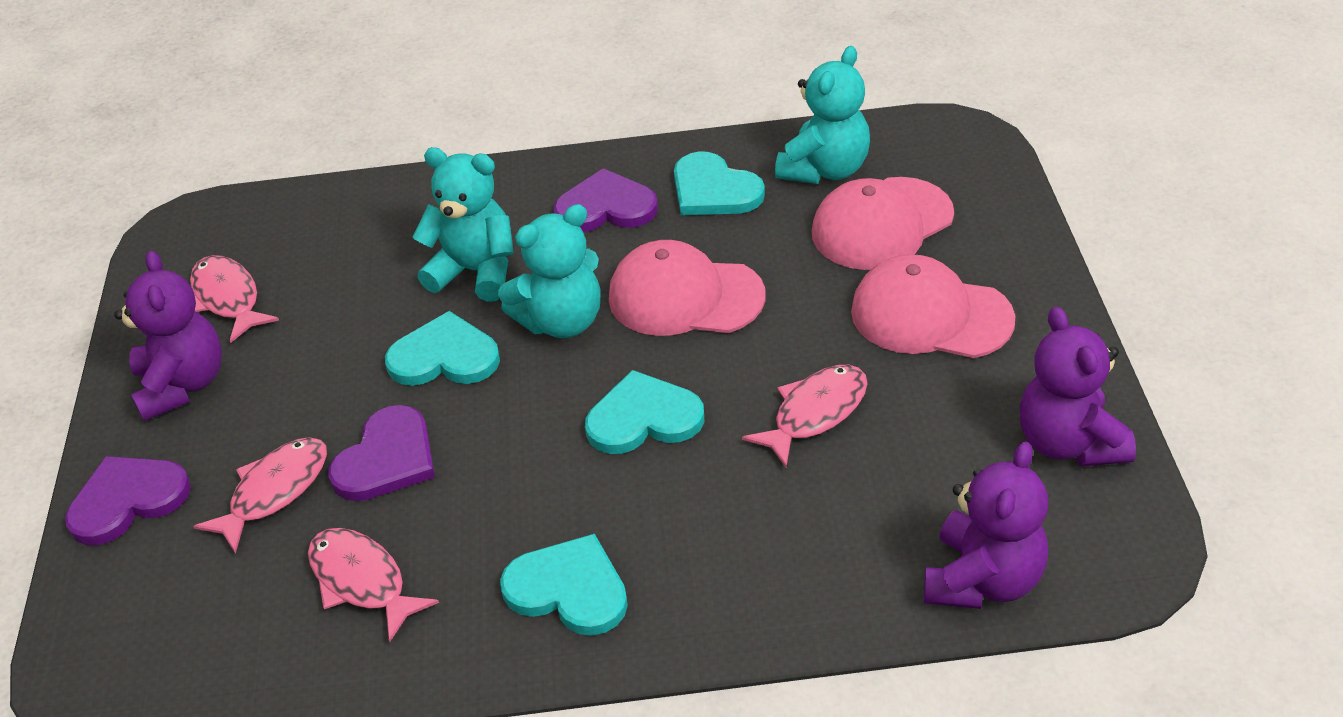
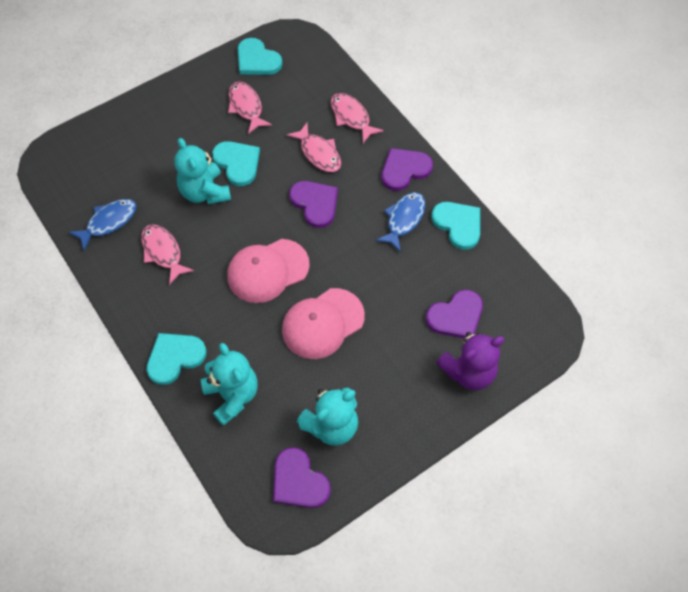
blue fish: 0 -> 2
pink cap: 3 -> 2
purple heart: 3 -> 4
purple teddy bear: 3 -> 1

